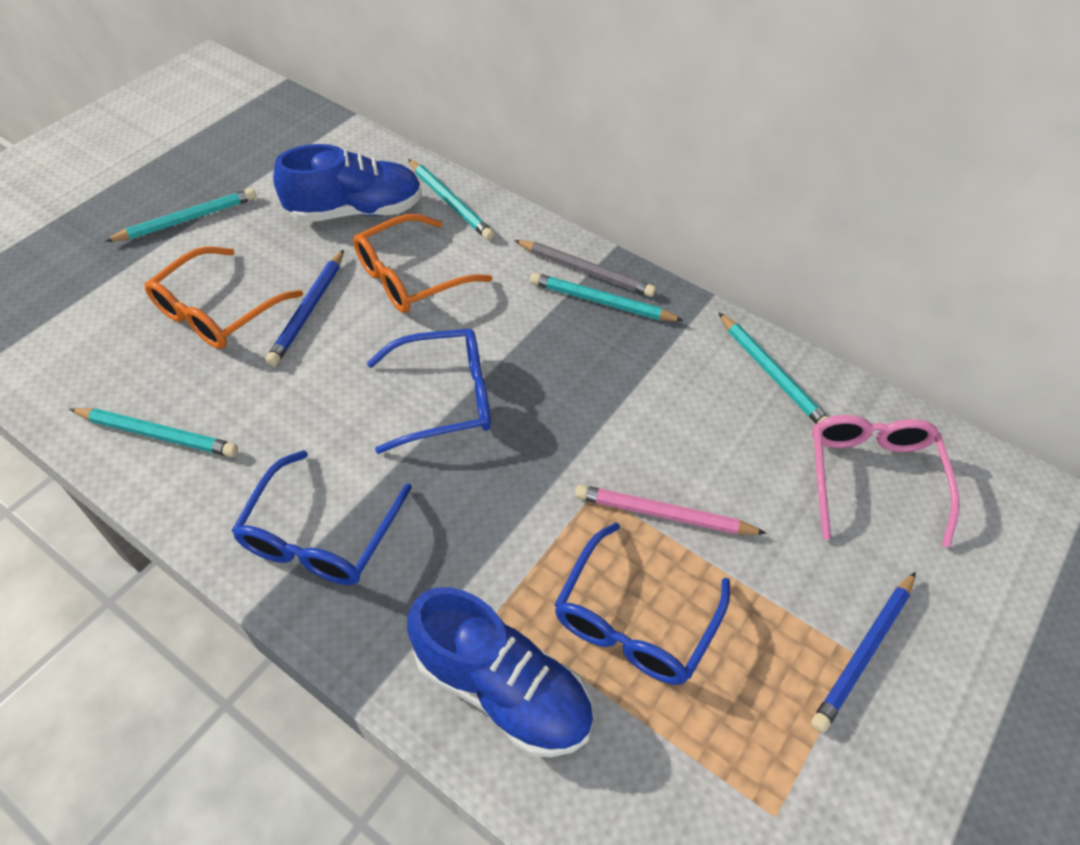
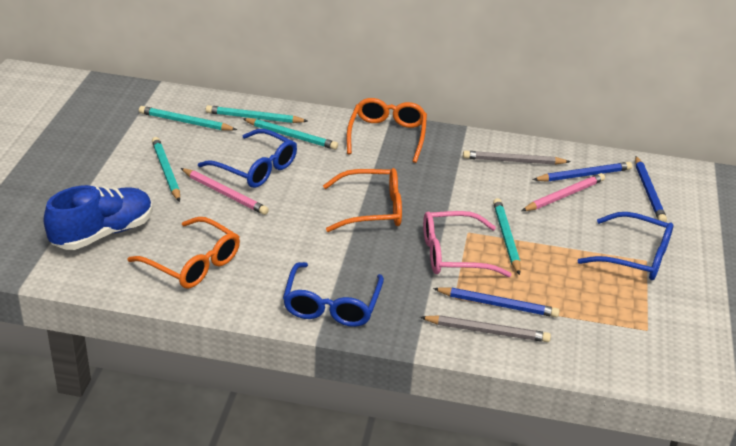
blue pencil: 2 -> 3
blue shoe: 2 -> 1
grey pencil: 1 -> 2
orange glasses: 2 -> 3
pink pencil: 1 -> 2

